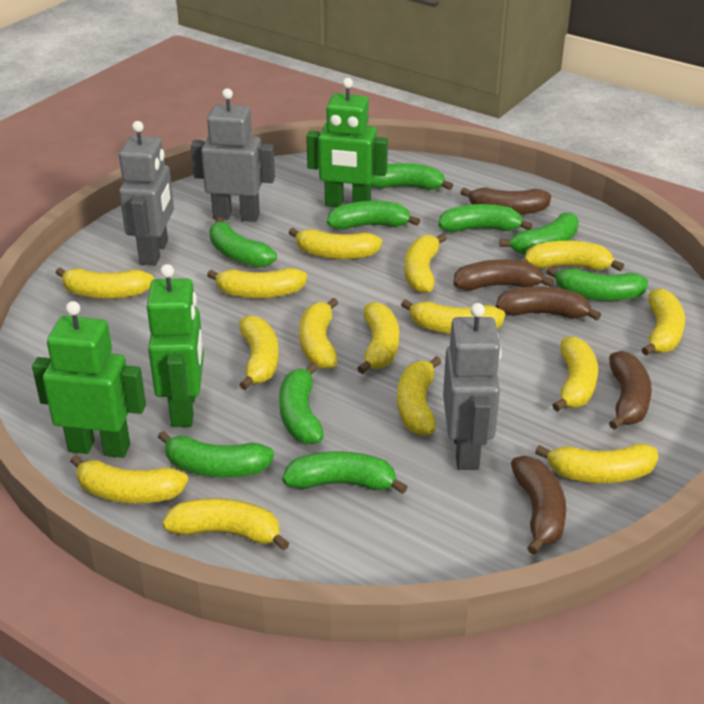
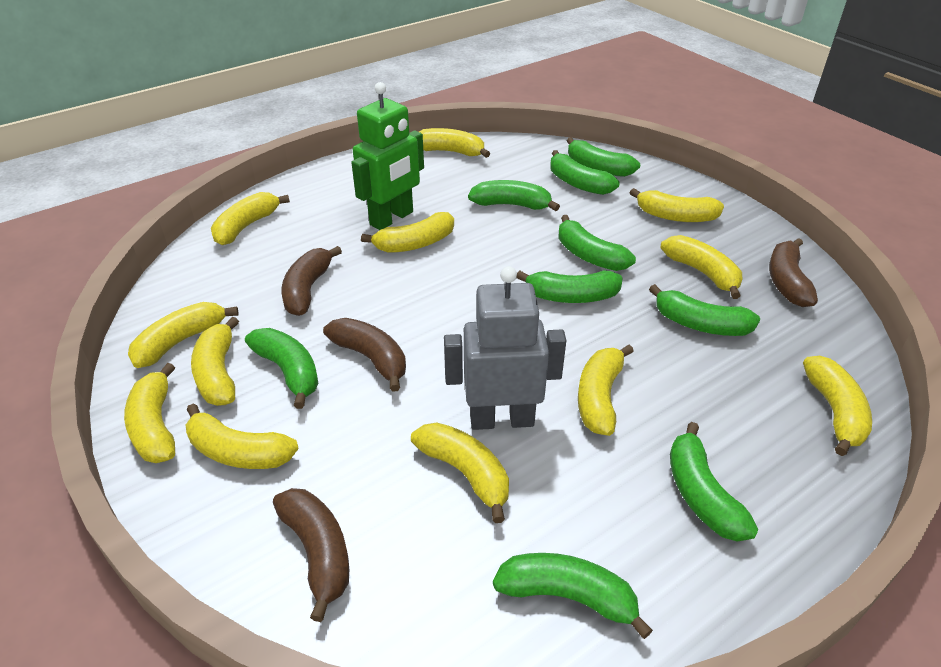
brown banana: 5 -> 4
green robot: 3 -> 1
grey robot: 3 -> 1
yellow banana: 15 -> 12

